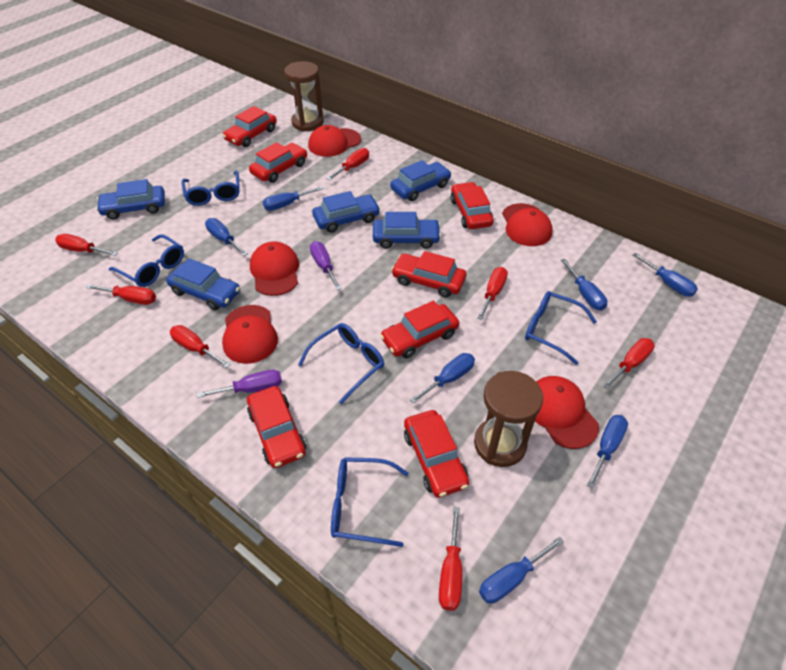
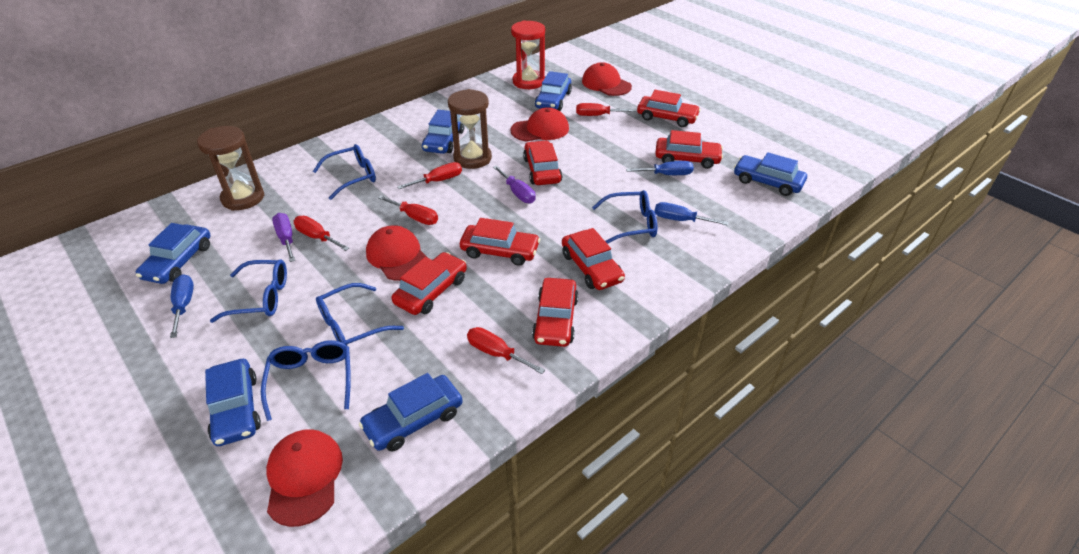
blue car: 5 -> 6
blue screwdriver: 7 -> 3
red cap: 5 -> 4
red hourglass: 0 -> 1
red screwdriver: 7 -> 5

